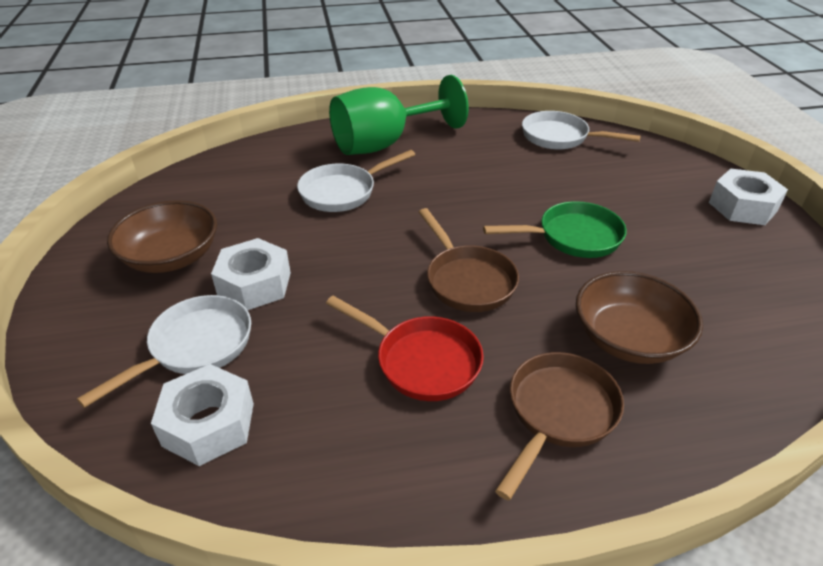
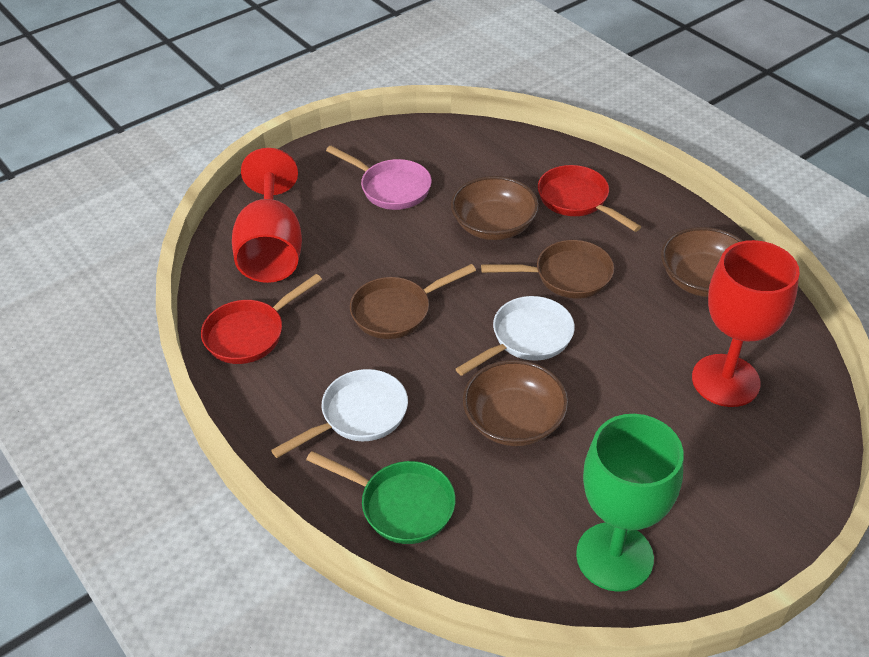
brown bowl: 2 -> 3
pink pan: 0 -> 1
red goblet: 0 -> 2
red pan: 1 -> 2
white nut: 3 -> 0
white pan: 3 -> 2

